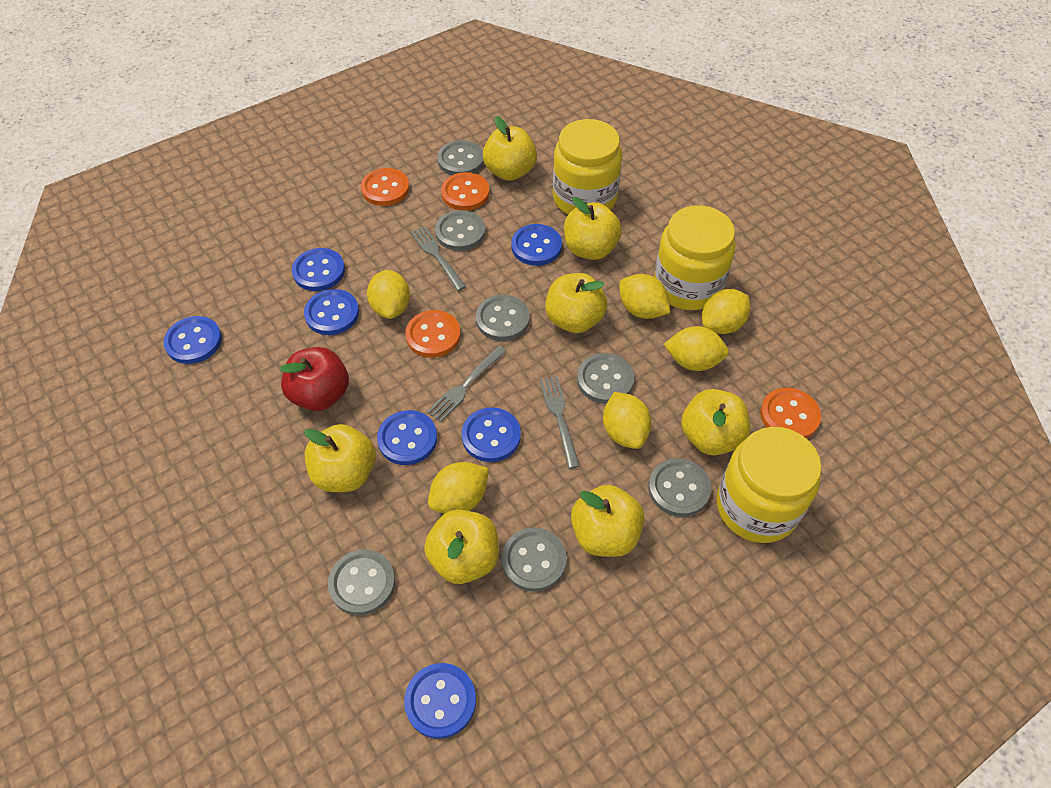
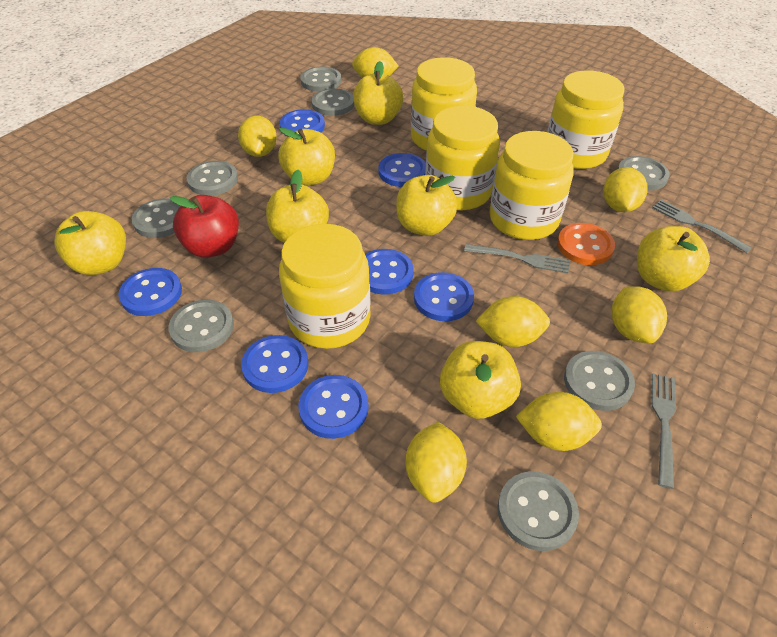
grey button: 7 -> 8
orange button: 4 -> 1
yellow jar: 3 -> 5
yellow lemon: 6 -> 7

